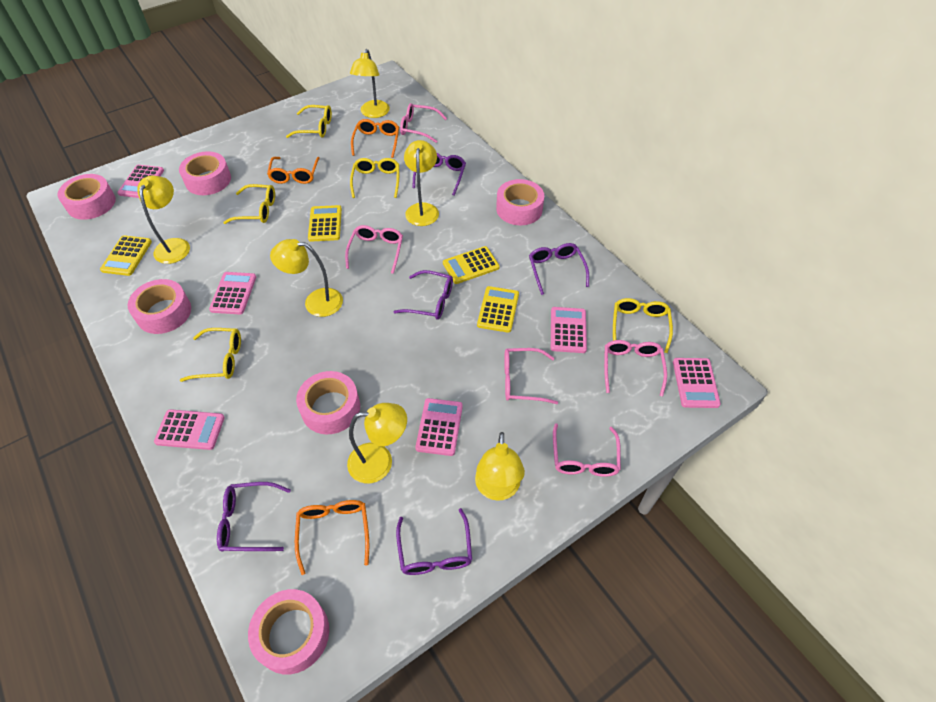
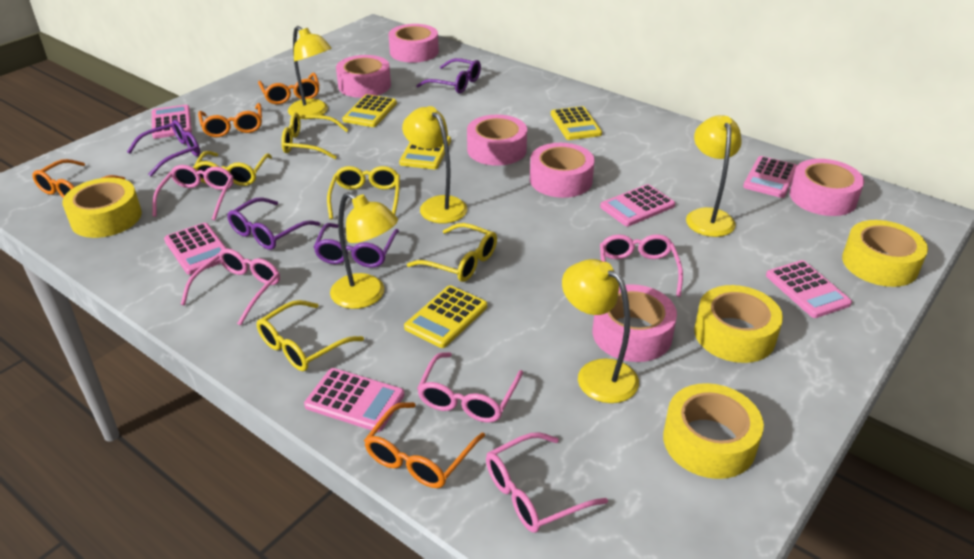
orange glasses: 3 -> 4
purple glasses: 5 -> 4
yellow lamp: 6 -> 5
yellow tape: 0 -> 4

